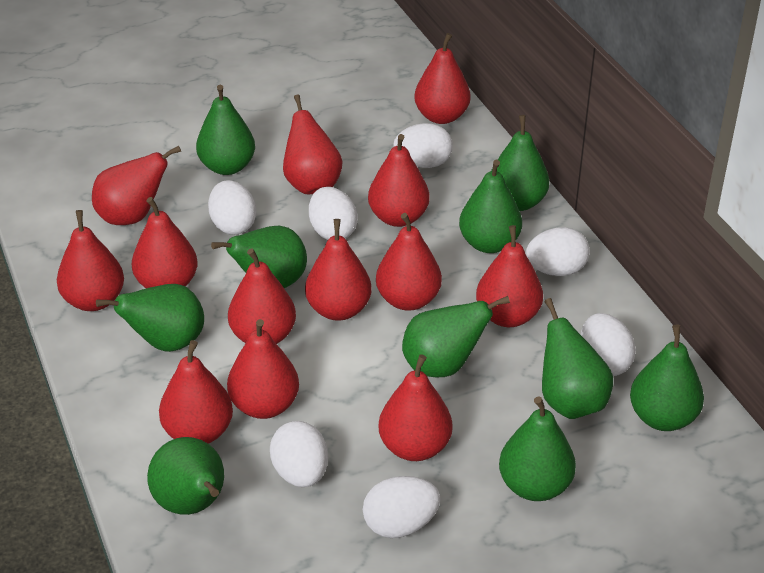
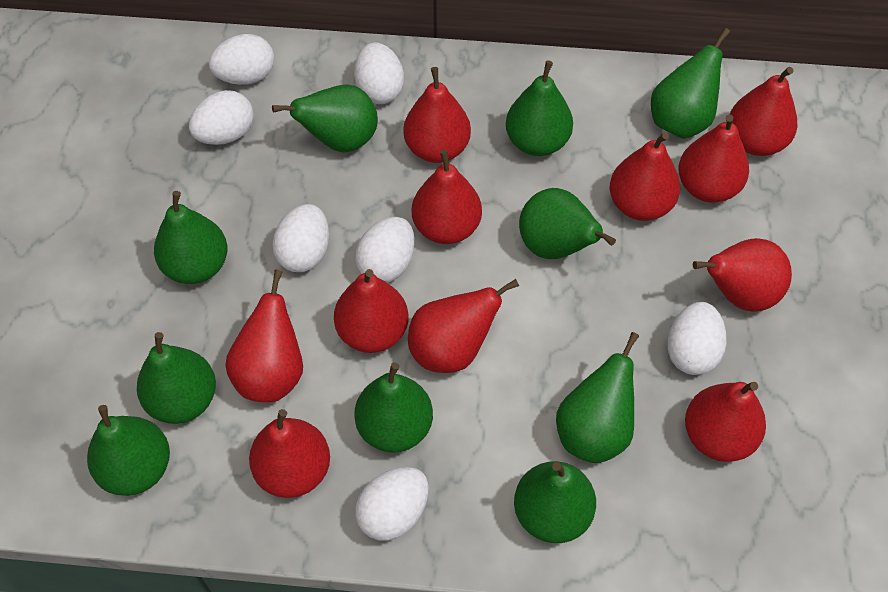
red pear: 13 -> 11

